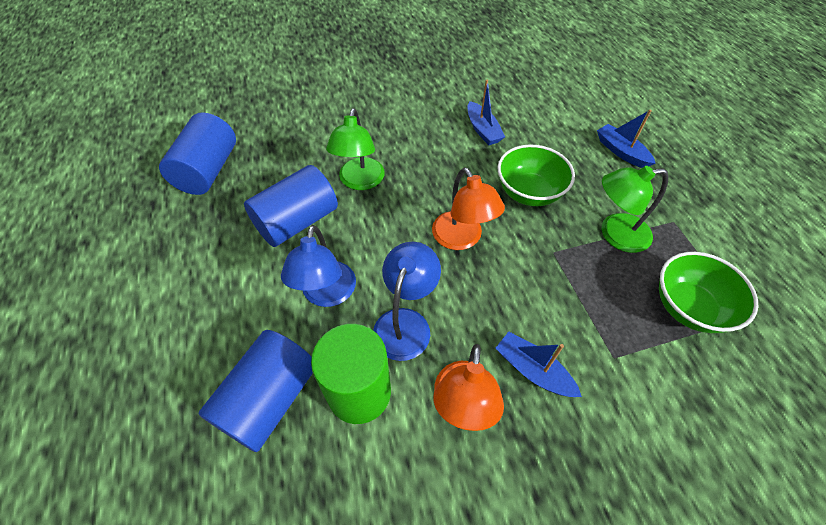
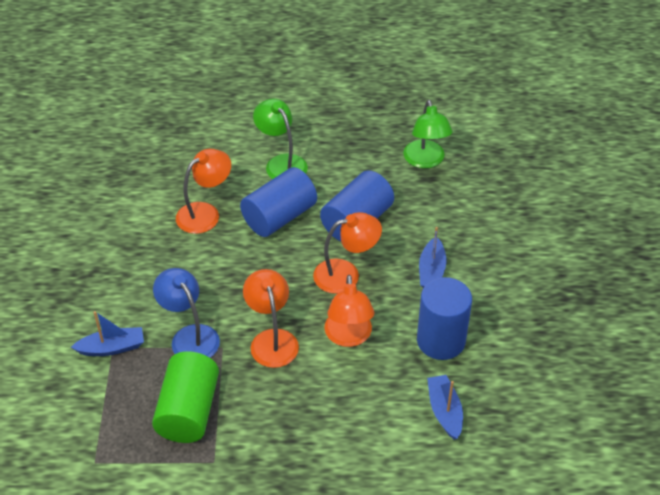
blue lamp: 2 -> 1
green bowl: 2 -> 0
orange lamp: 2 -> 4

